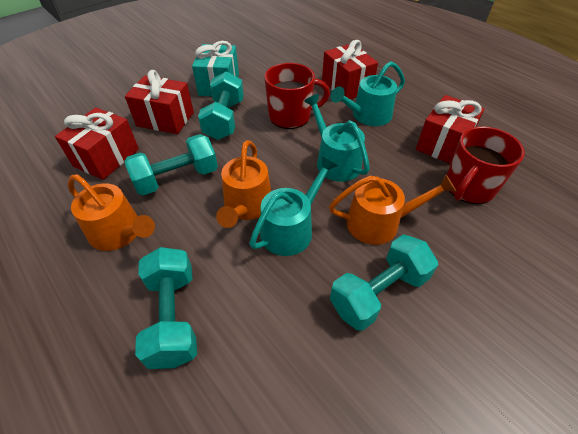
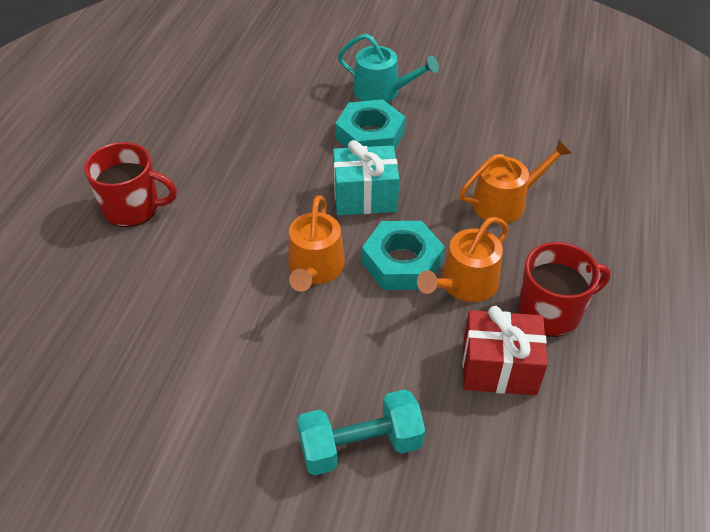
red gift: 4 -> 1
turquoise dumbbell: 4 -> 1
turquoise nut: 0 -> 2
turquoise watering can: 3 -> 1

